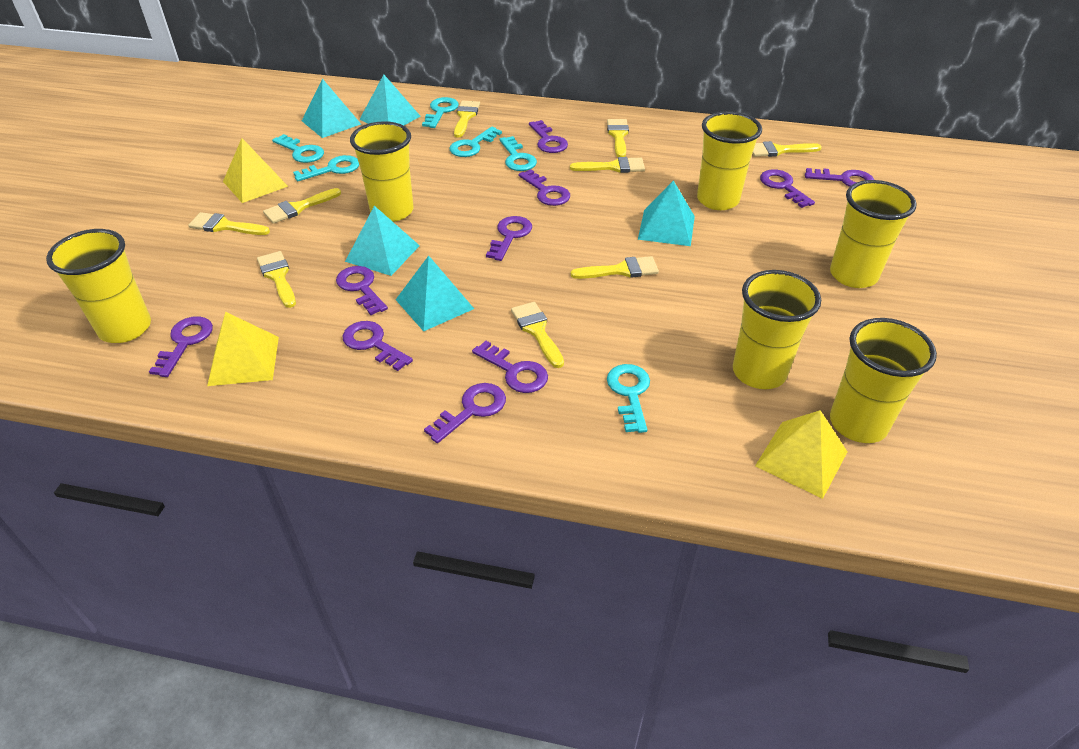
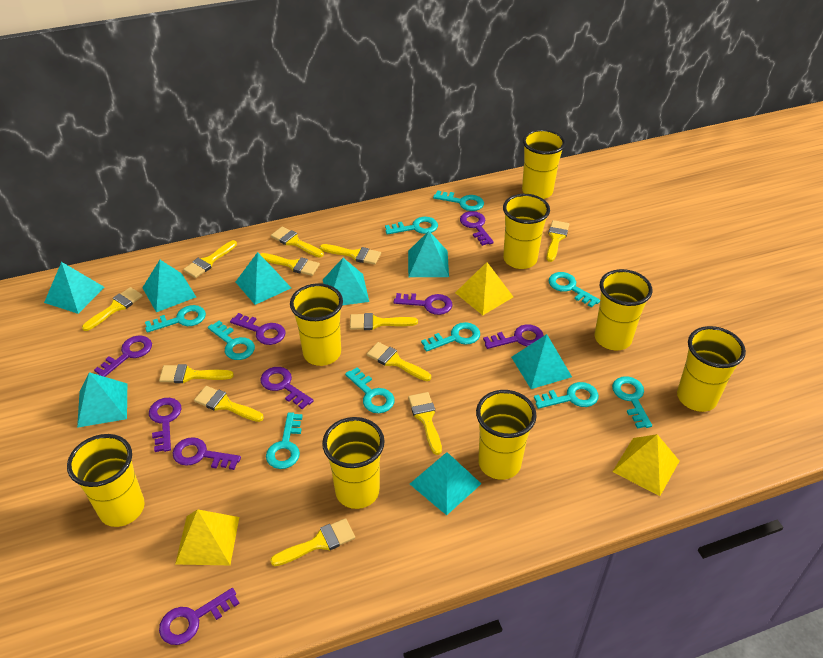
purple key: 10 -> 9
turquoise key: 6 -> 10
turquoise pyramid: 5 -> 8
yellow brush: 9 -> 12
yellow cup: 6 -> 8

